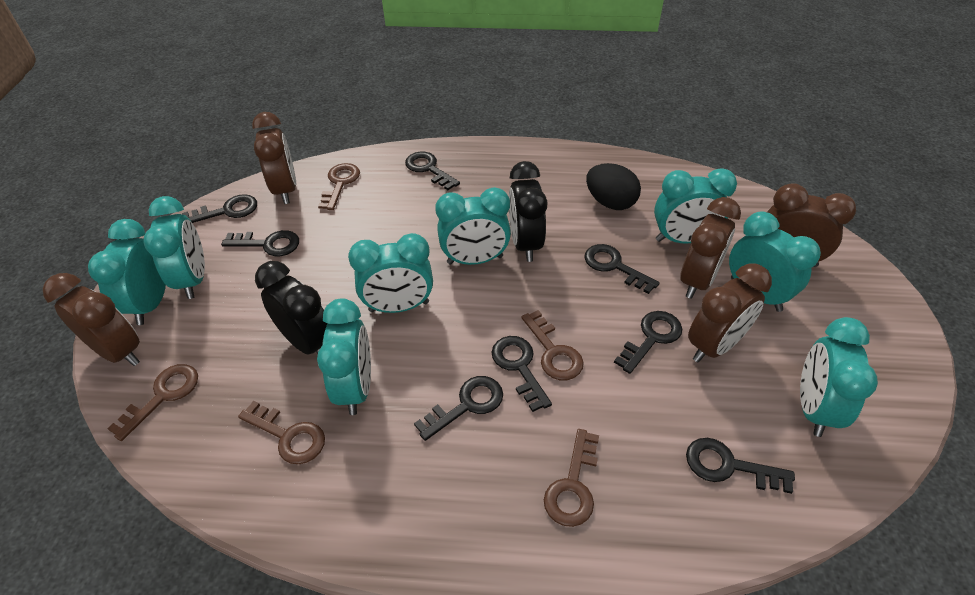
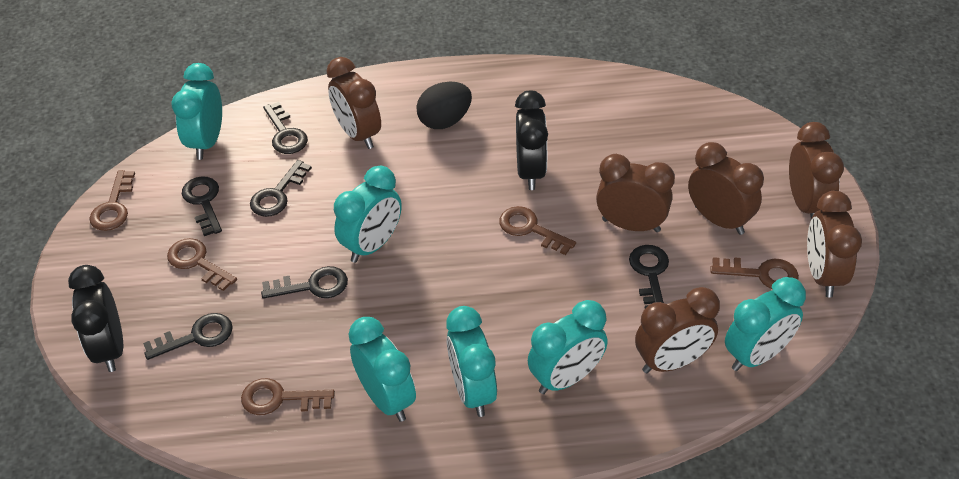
black key: 8 -> 6
brown clock: 5 -> 6
turquoise clock: 8 -> 6

